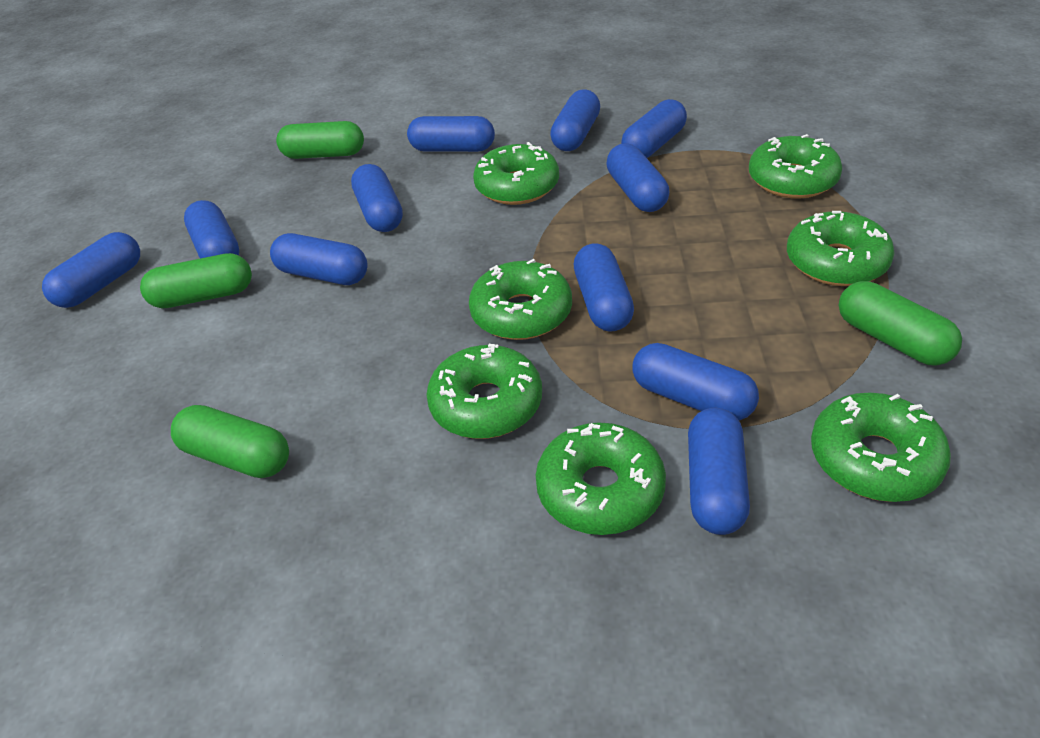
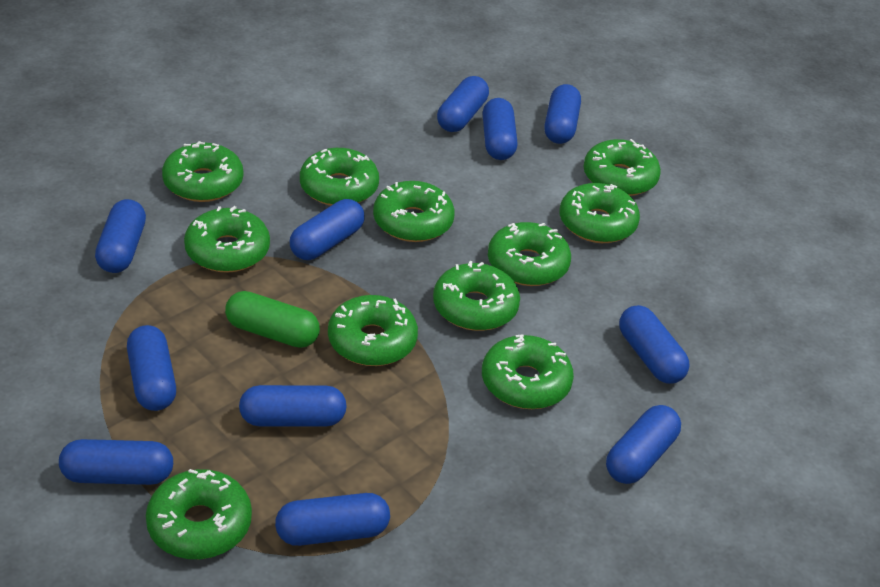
green capsule: 4 -> 1
green donut: 7 -> 11

